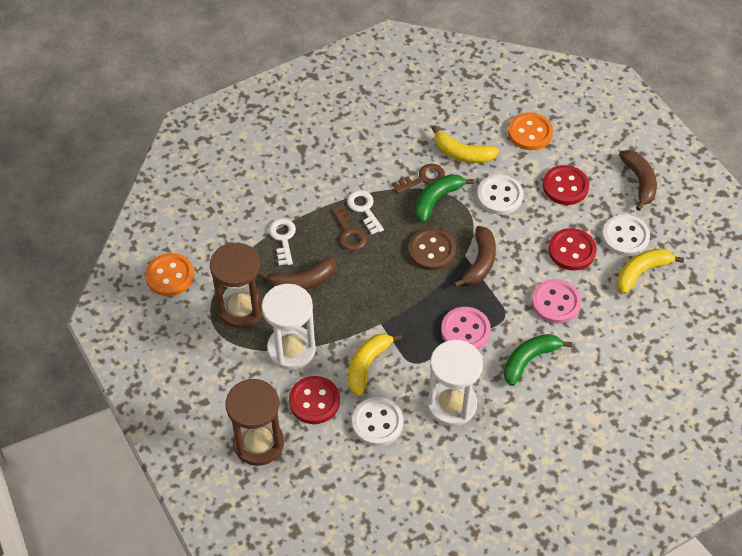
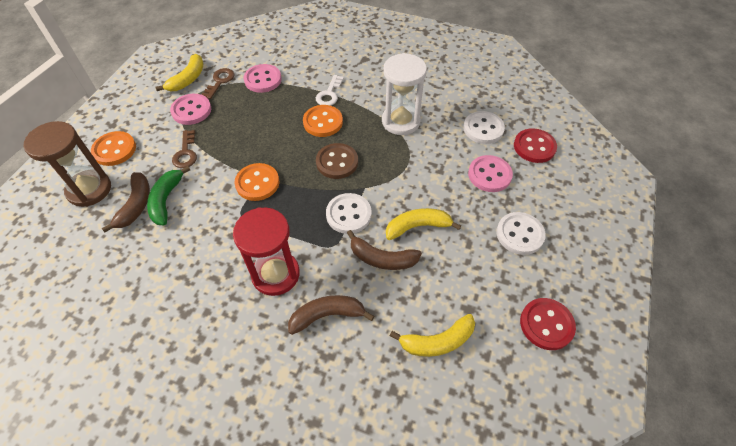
brown hourglass: 2 -> 1
green banana: 2 -> 1
orange button: 2 -> 3
pink button: 2 -> 3
red button: 3 -> 2
red hourglass: 0 -> 1
white hourglass: 2 -> 1
white key: 2 -> 1

